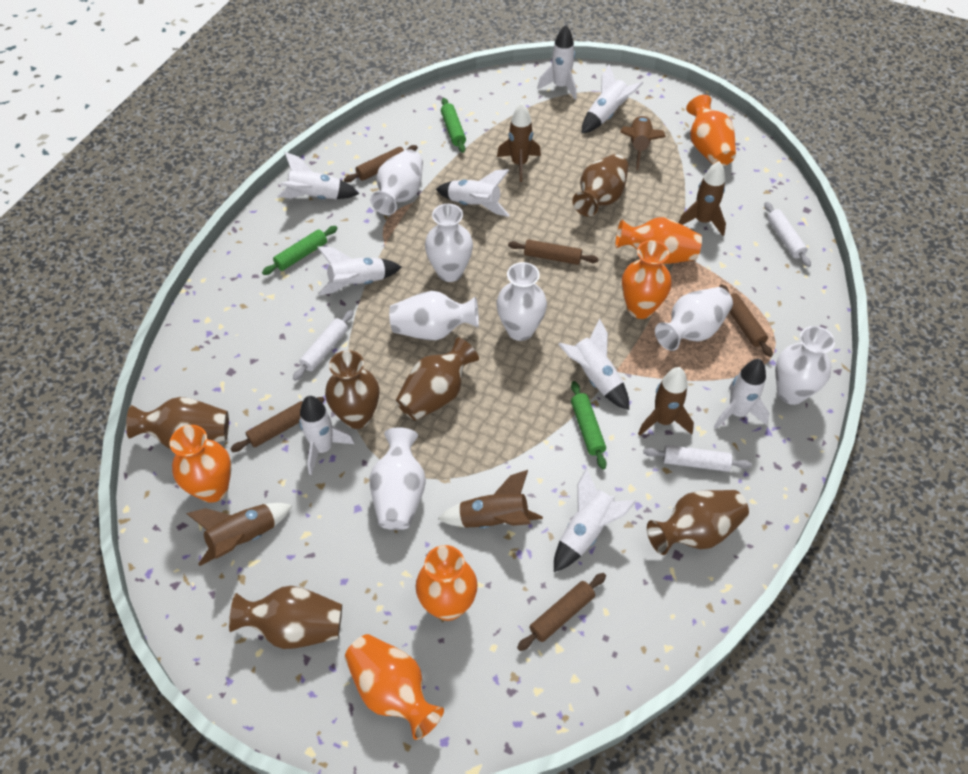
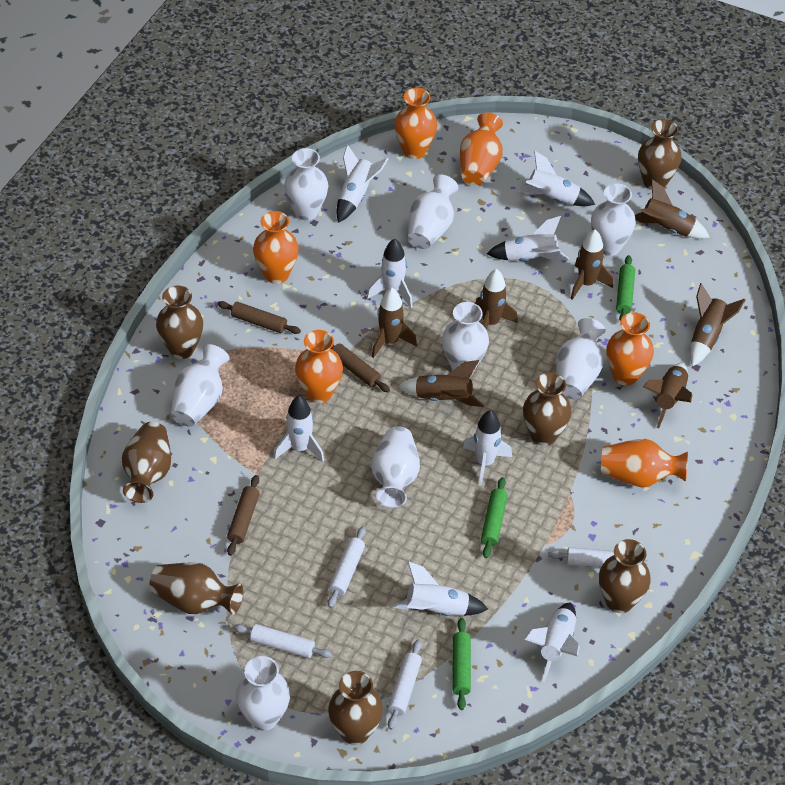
brown rocket: 6 -> 7
brown rolling pin: 5 -> 3
brown vase: 6 -> 7
white rocket: 9 -> 8
white rolling pin: 3 -> 4
white vase: 7 -> 8

